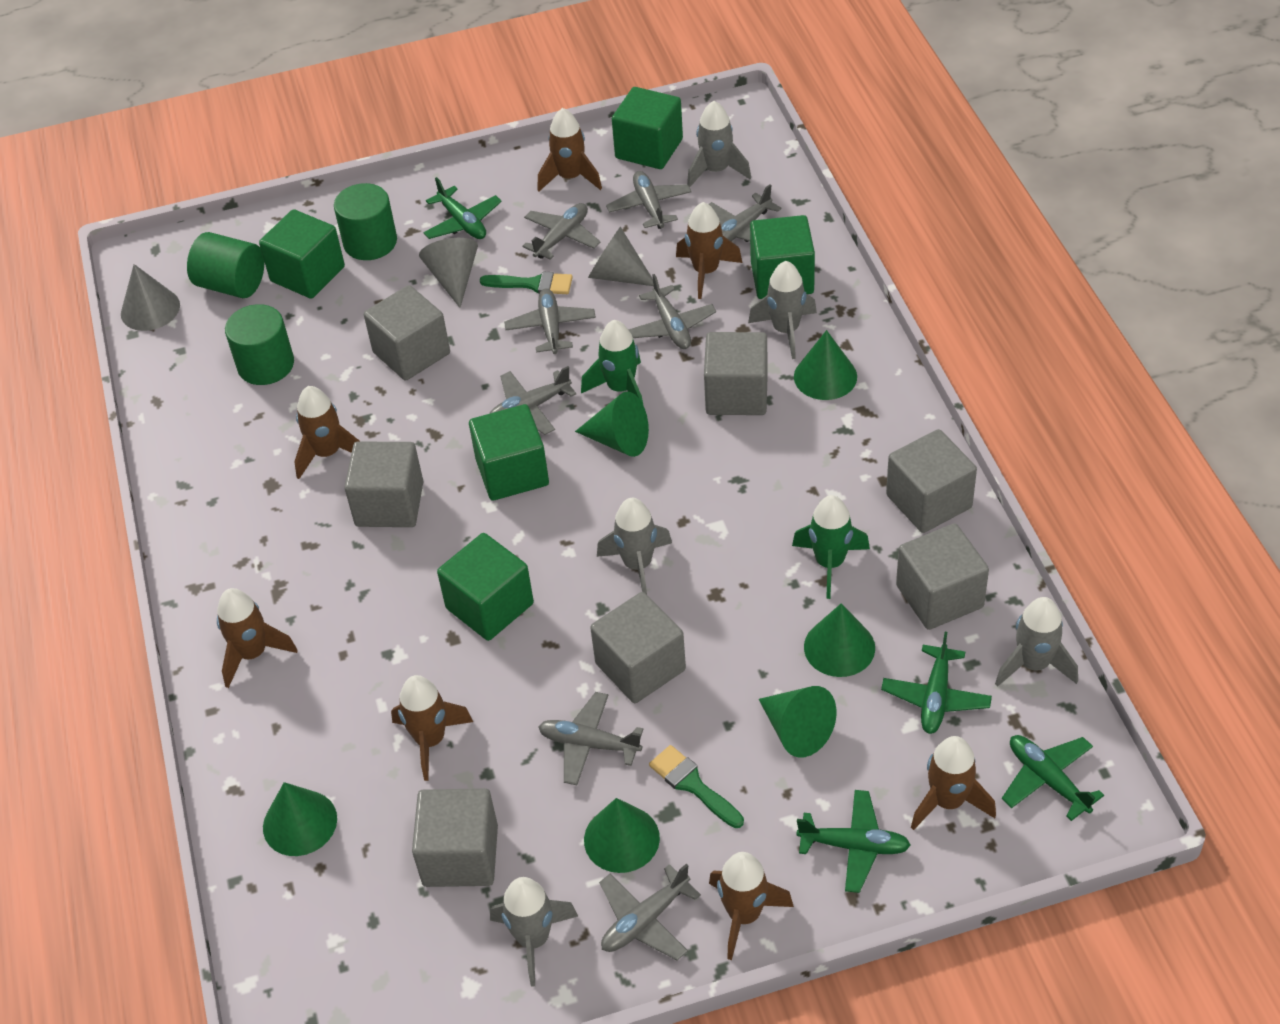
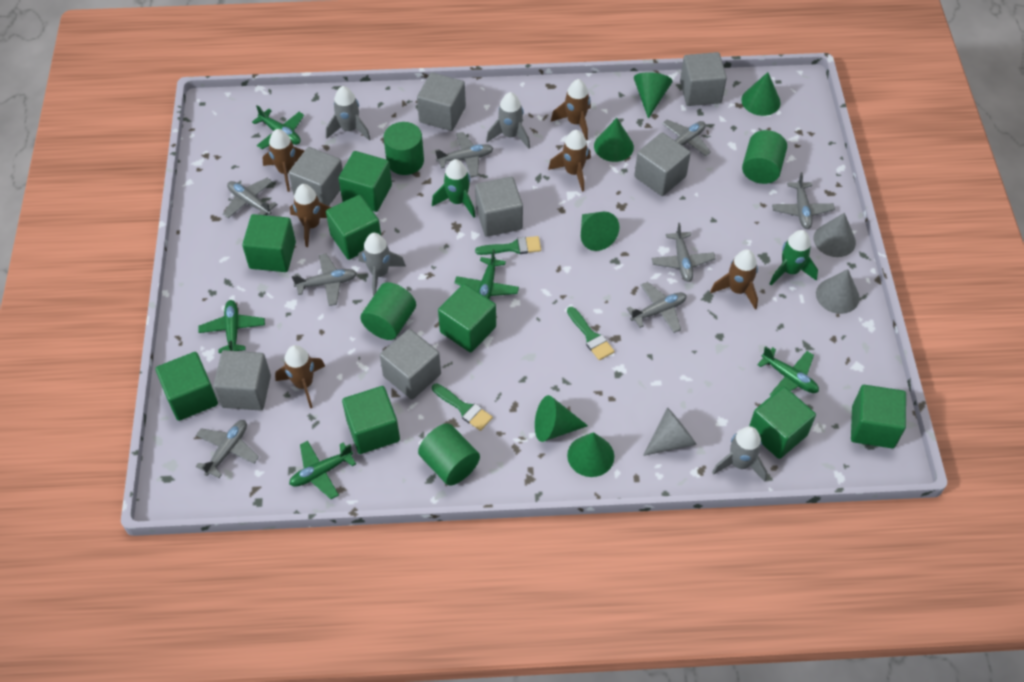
brown rocket: 7 -> 6
green brush: 2 -> 3
green cube: 5 -> 8
green cylinder: 3 -> 4
green plane: 4 -> 5
grey rocket: 5 -> 4

